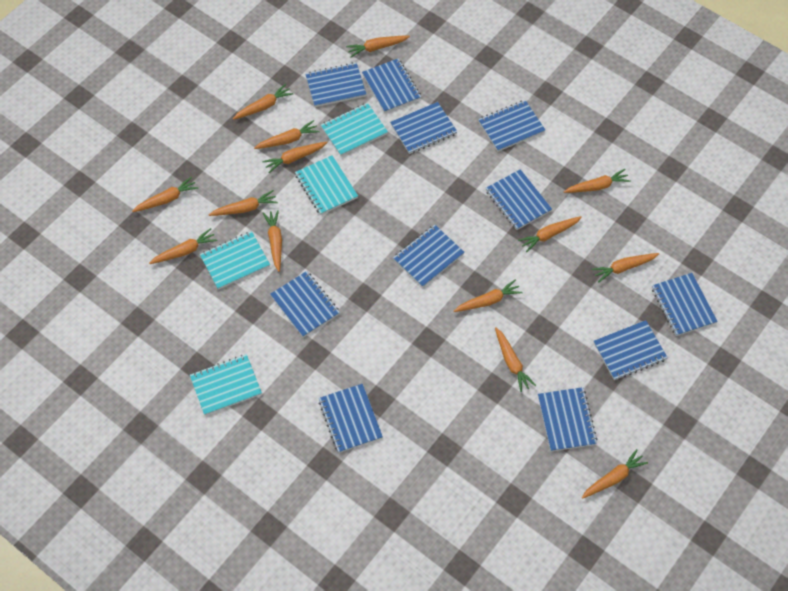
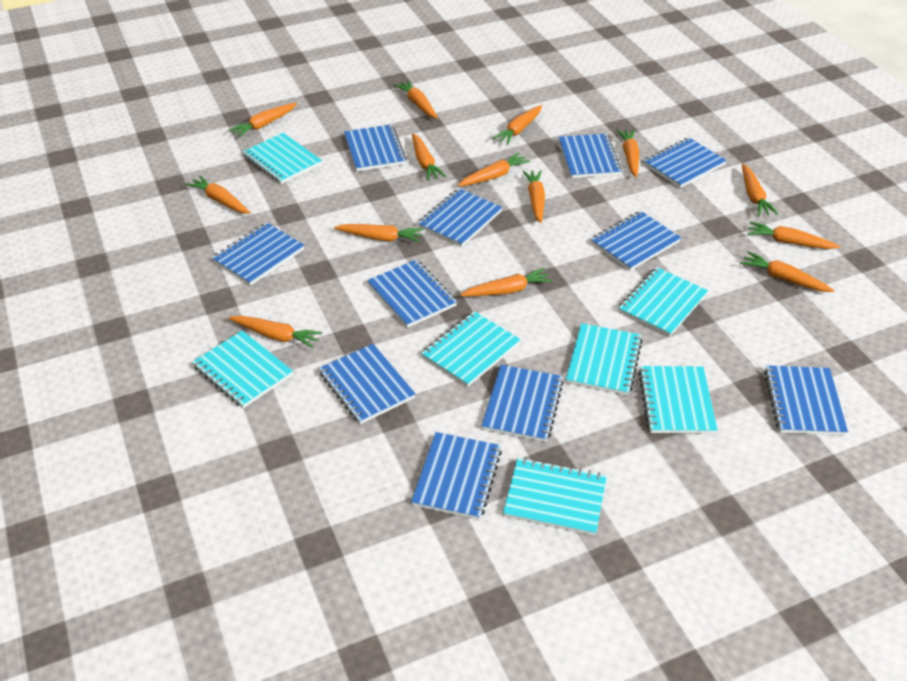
turquoise notebook: 4 -> 7

